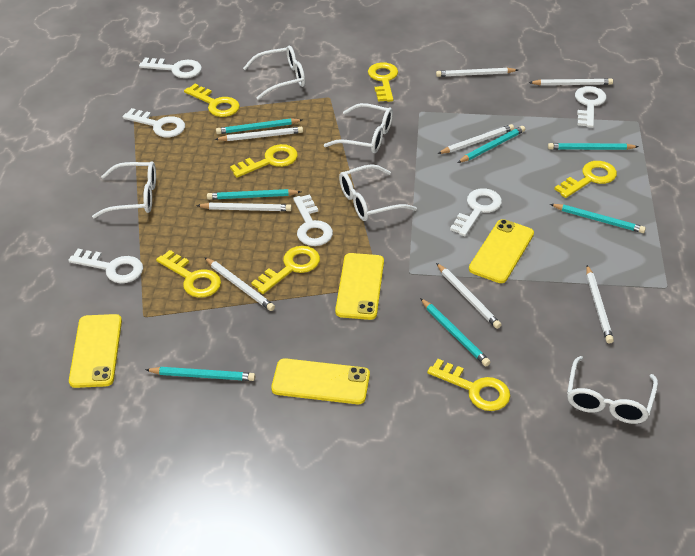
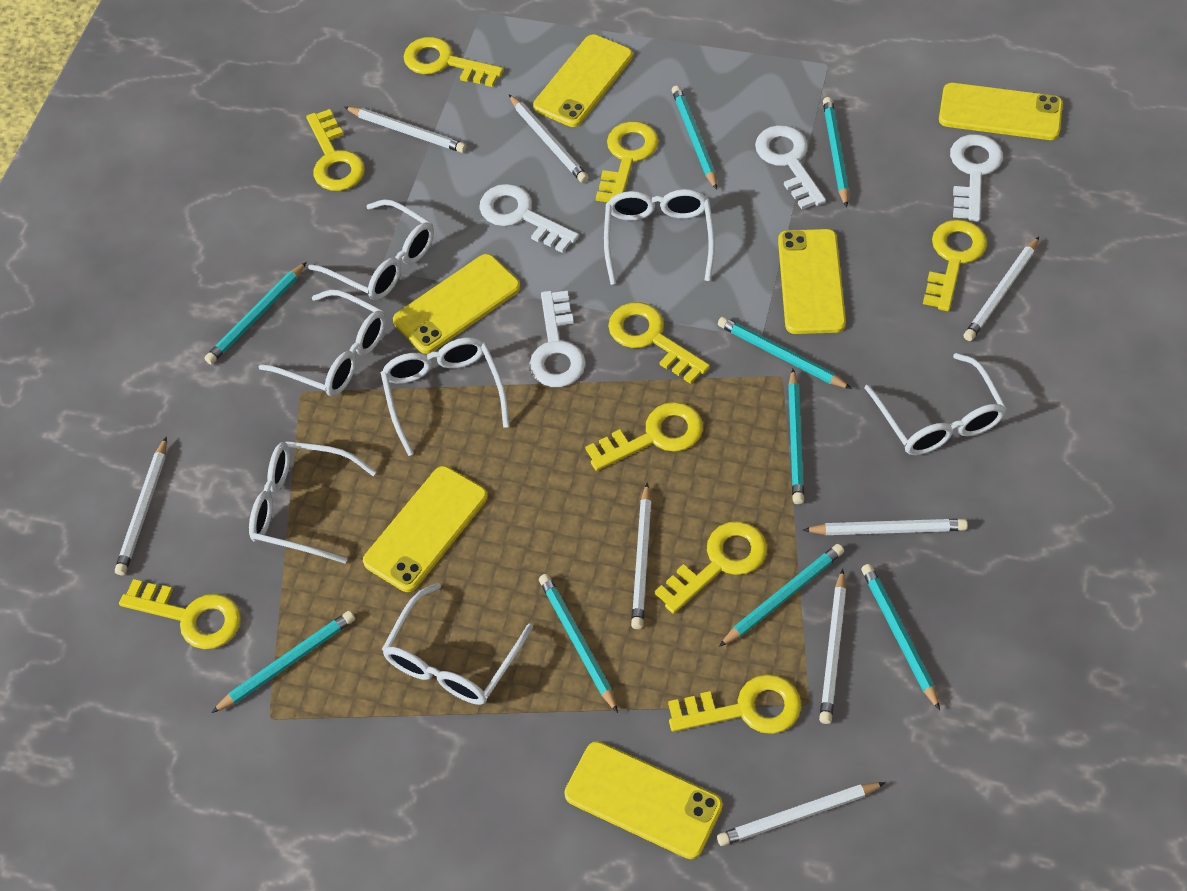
turquoise pencil: 7 -> 9
white glasses: 5 -> 7
white key: 6 -> 4
yellow key: 7 -> 9
yellow phone: 4 -> 6

